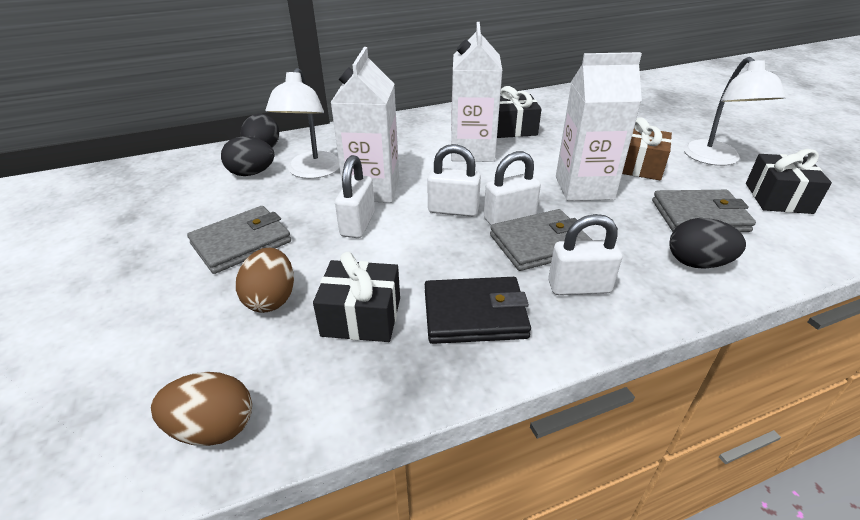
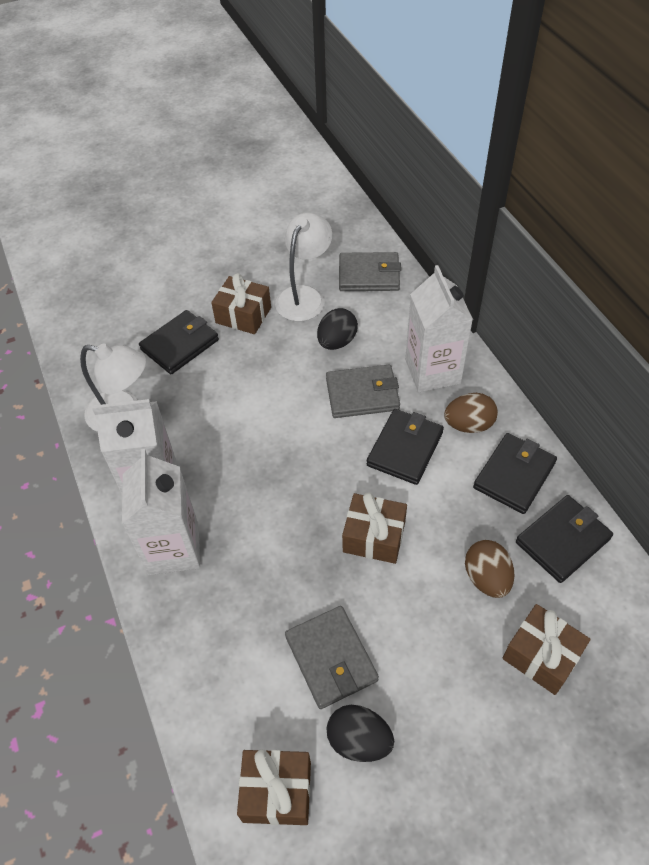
black egg: 3 -> 2
black gift: 3 -> 0
black wallet: 1 -> 4
brown gift: 1 -> 4
white padlock: 4 -> 0

